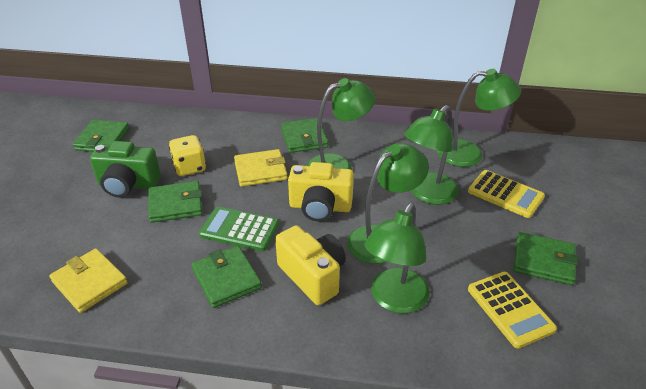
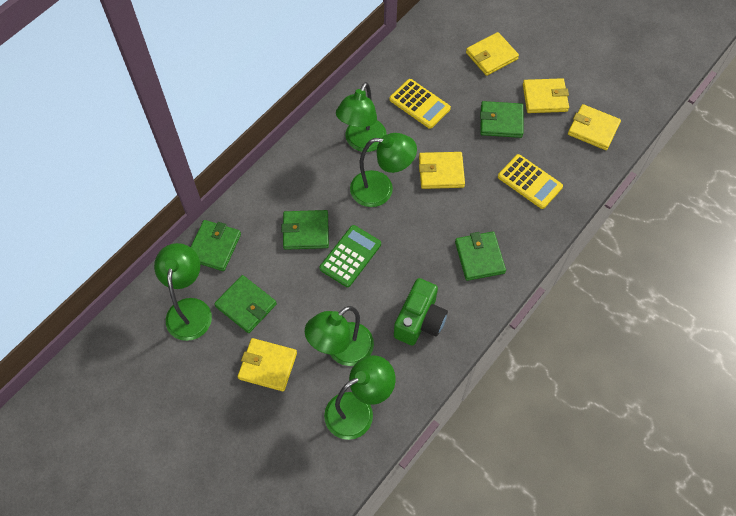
yellow camera: 2 -> 0
yellow dice: 1 -> 0
yellow wallet: 2 -> 5

